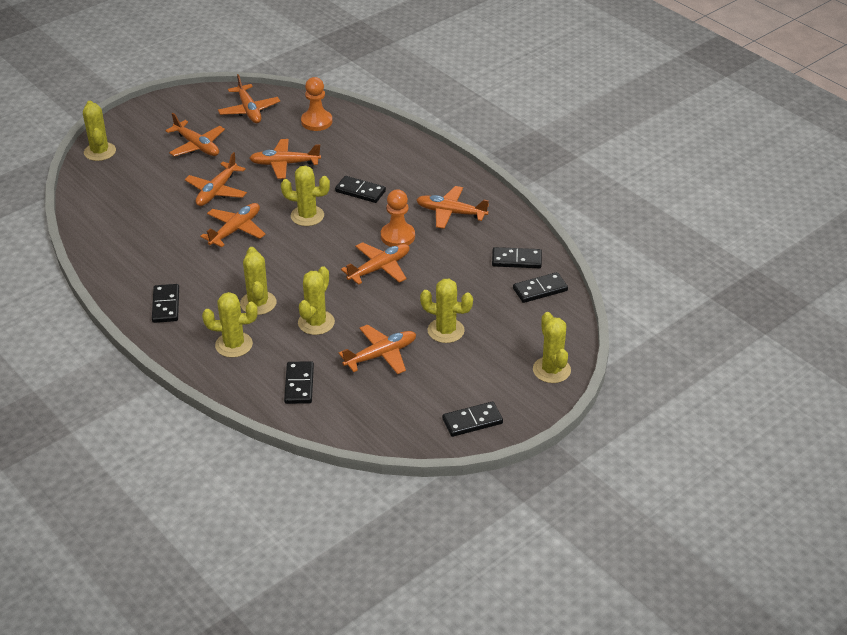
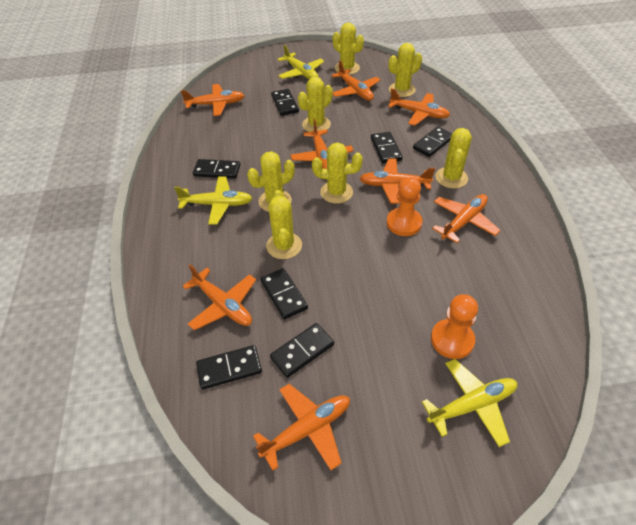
black domino: 6 -> 7
yellow plane: 0 -> 3

